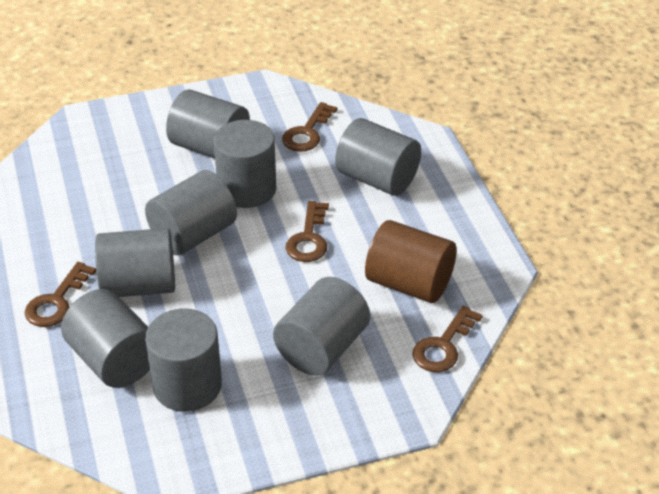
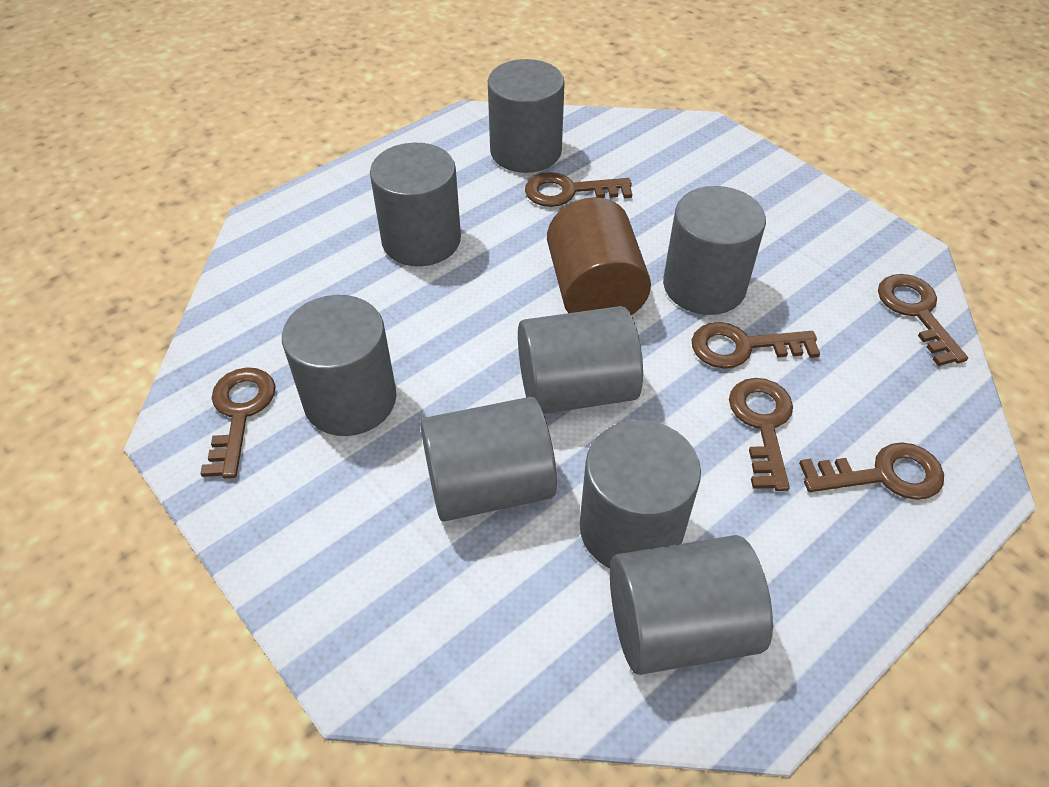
brown key: 4 -> 6

